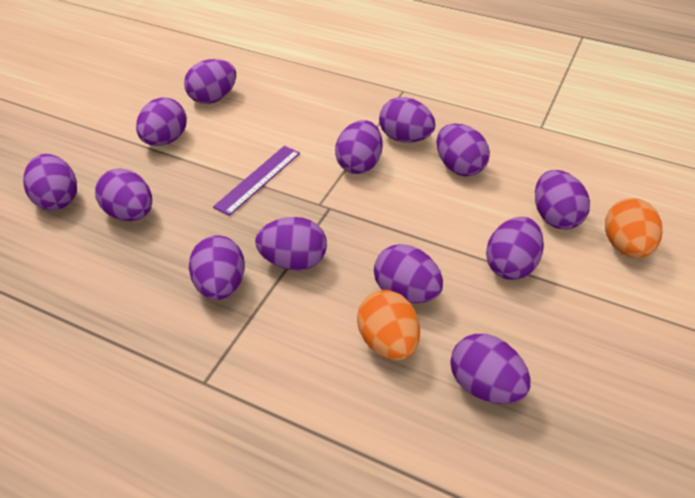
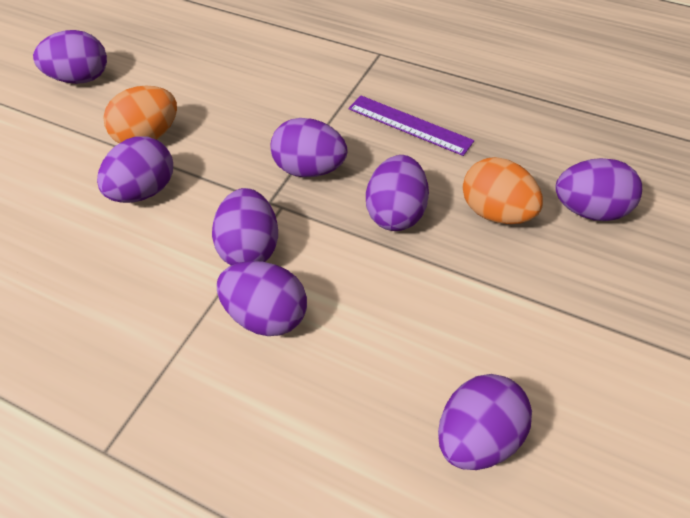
purple egg: 13 -> 8

